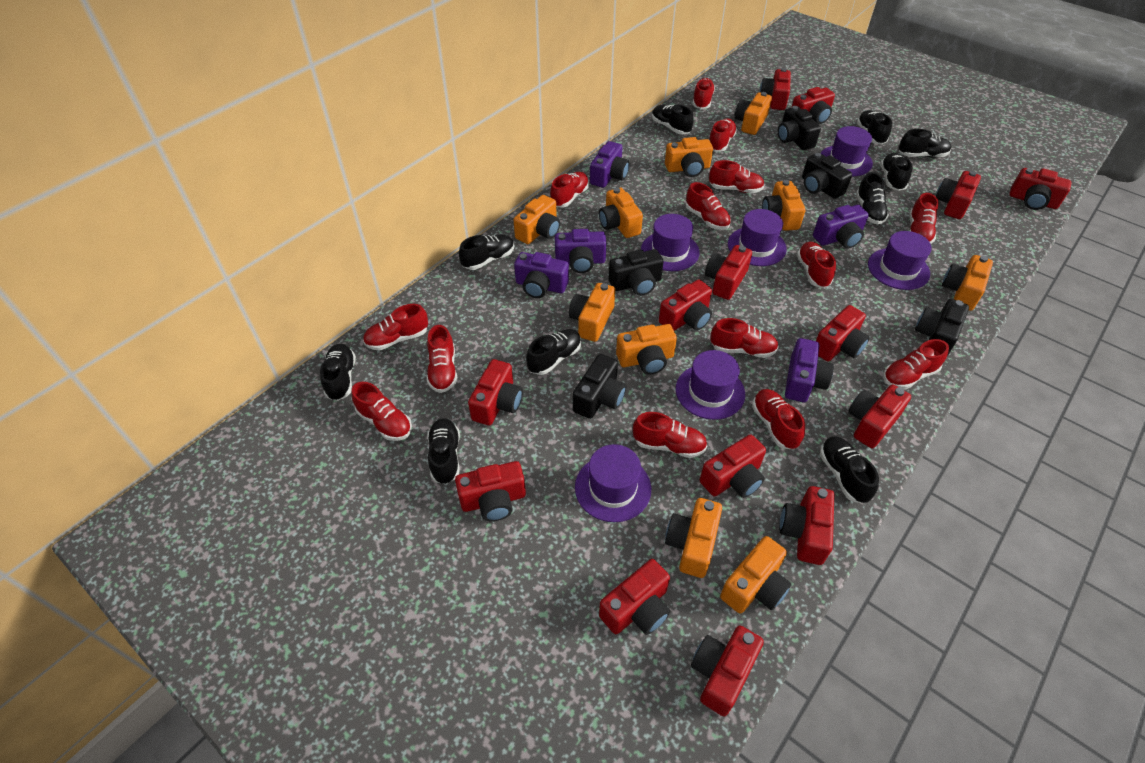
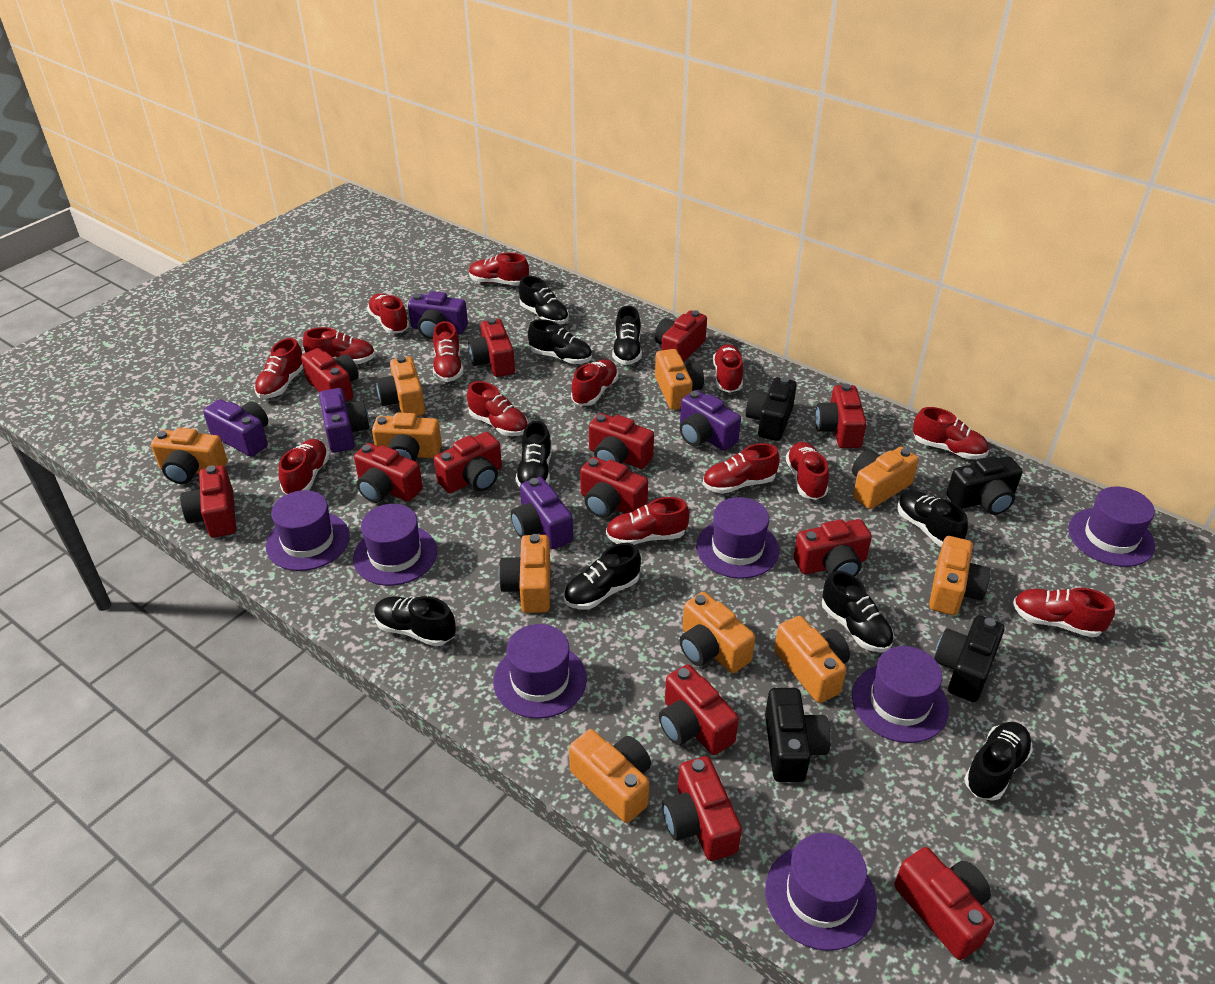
black camera: 5 -> 4
black shoe: 10 -> 9
purple hat: 6 -> 7
red camera: 14 -> 13

